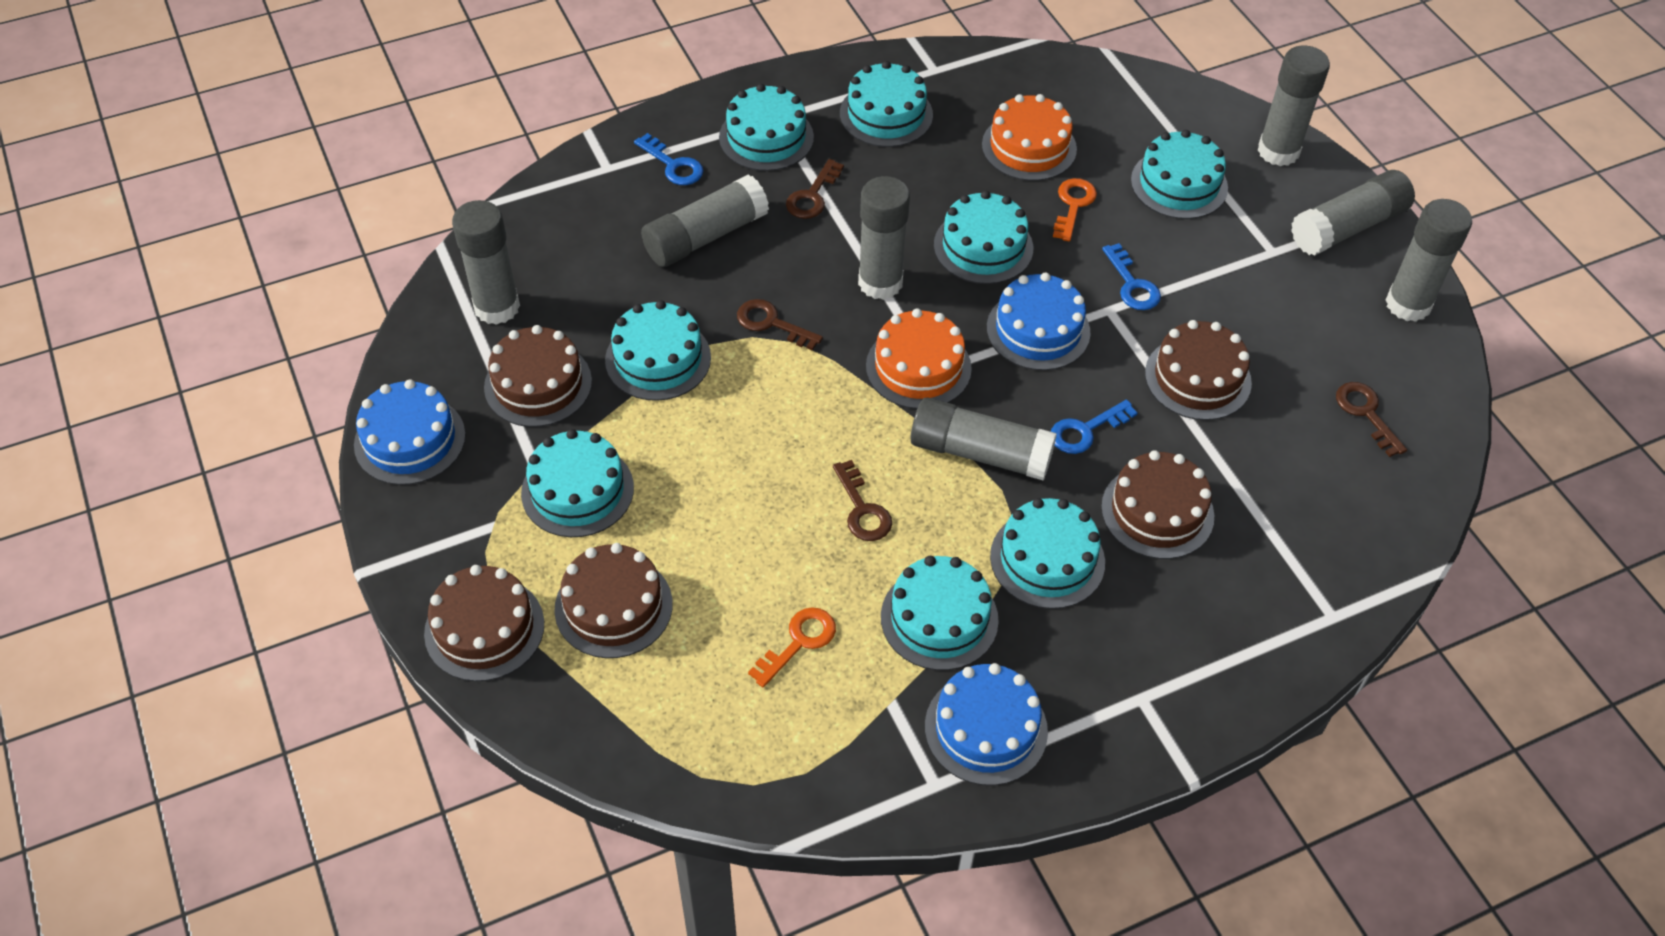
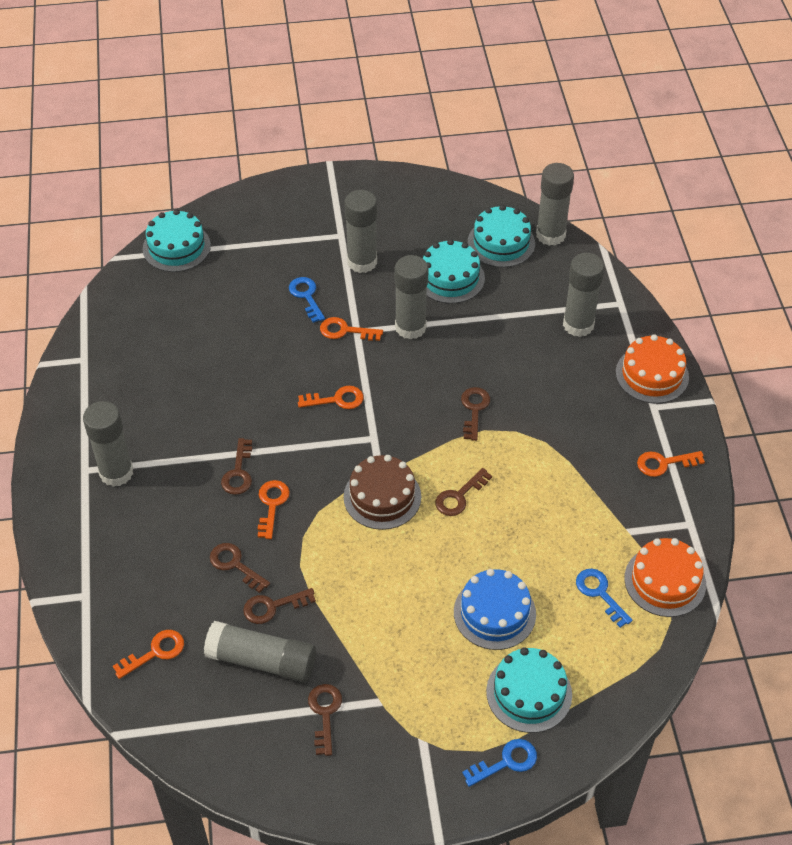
blue cake: 3 -> 1
brown cake: 5 -> 1
brown key: 4 -> 6
grey glue stick: 7 -> 6
orange key: 2 -> 5
turquoise cake: 8 -> 4

